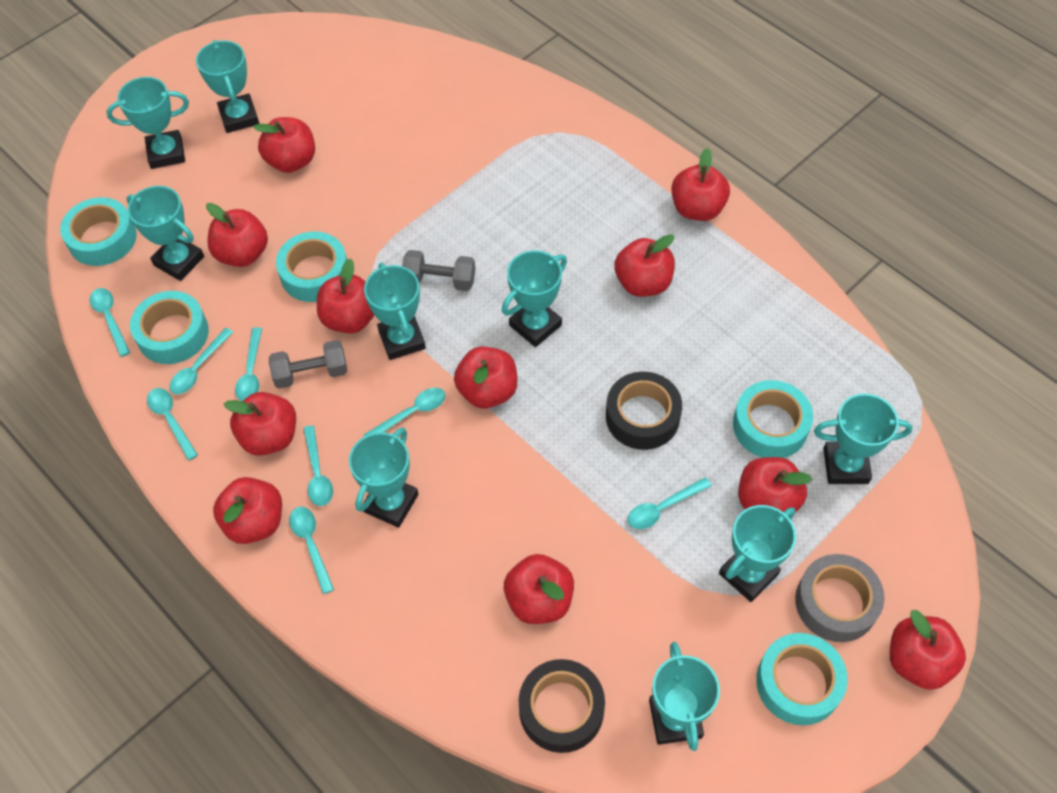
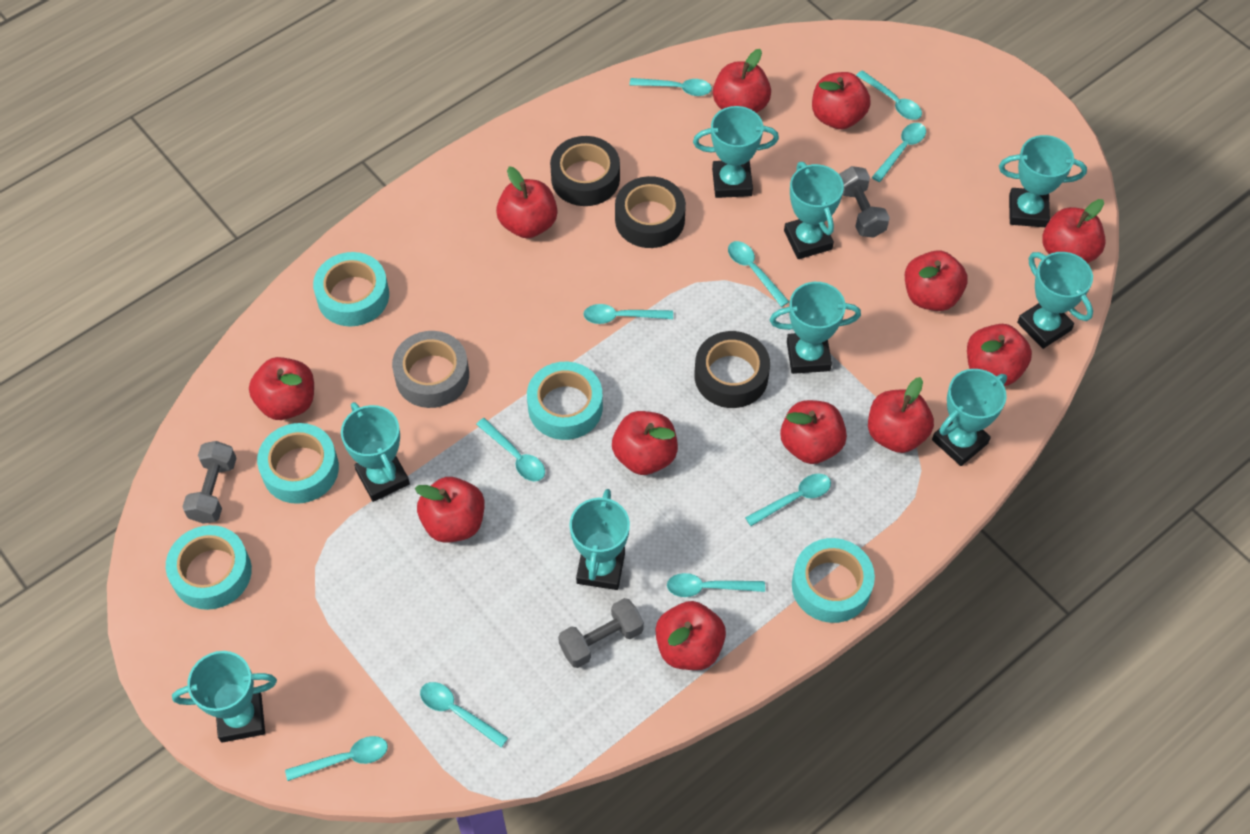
black tape: 2 -> 3
grey dumbbell: 2 -> 3
red apple: 11 -> 12
turquoise spoon: 8 -> 10

